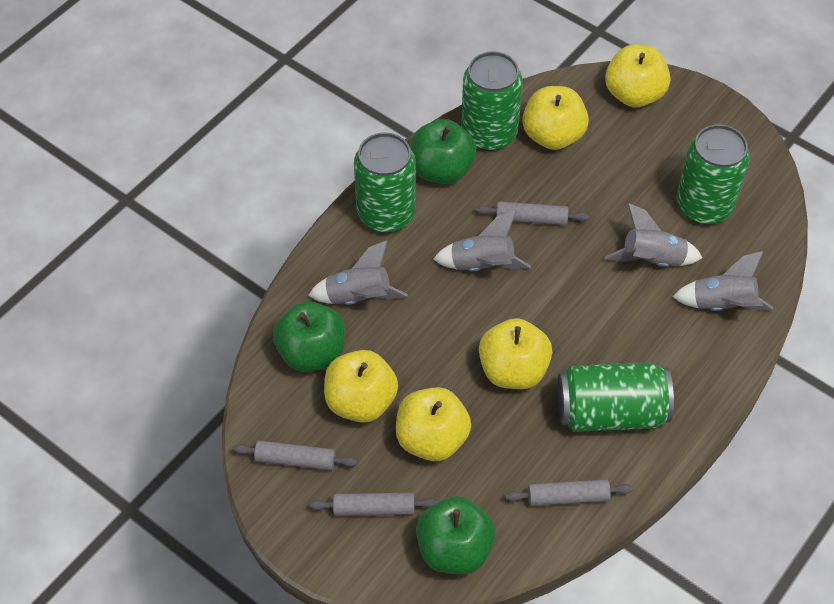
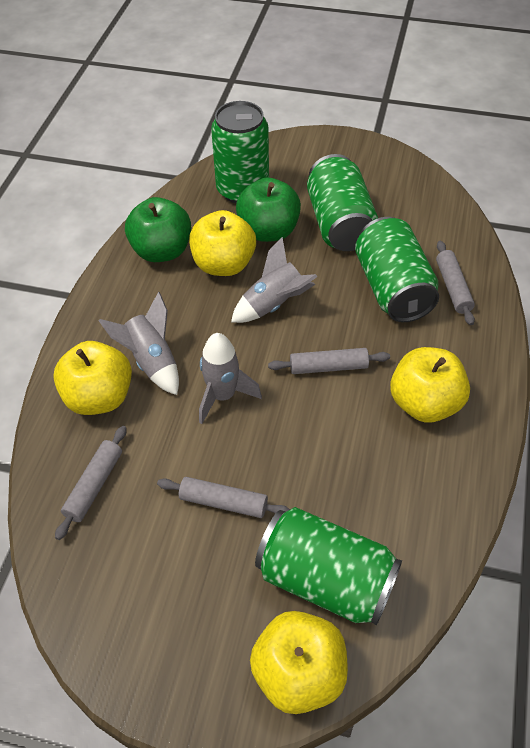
green apple: 3 -> 2
grey rocket: 4 -> 3
yellow apple: 5 -> 4

